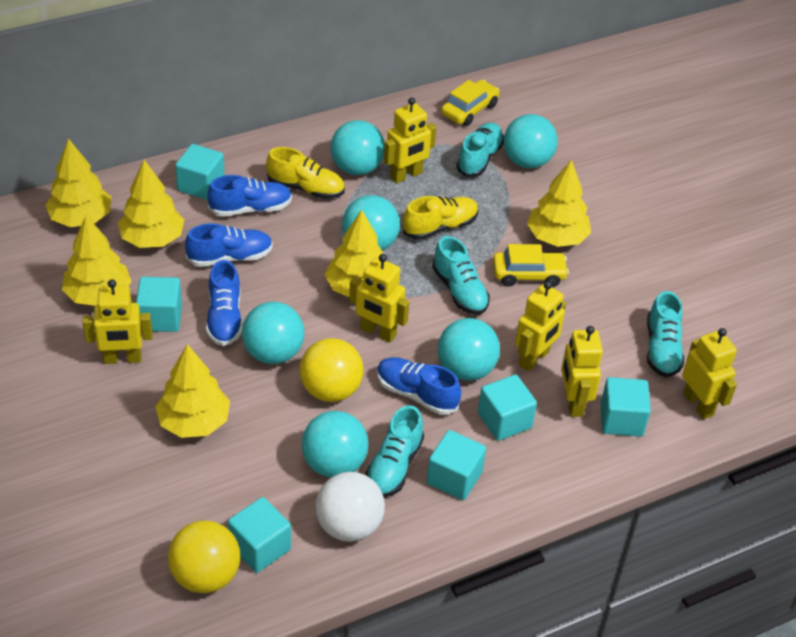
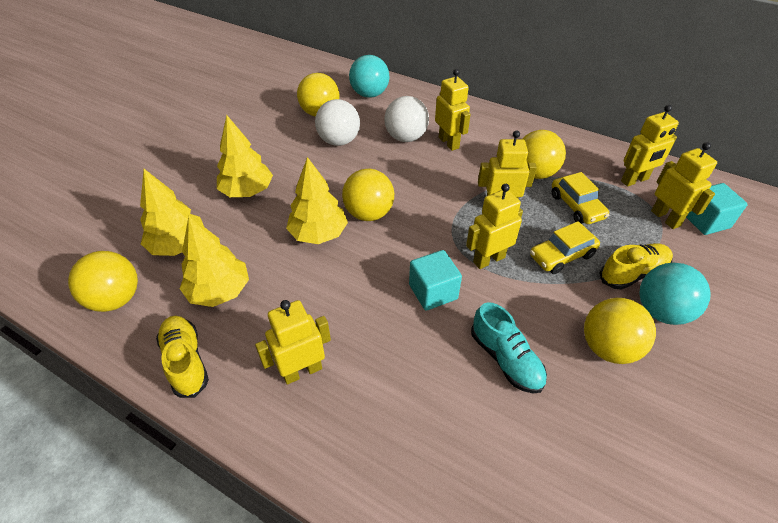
blue shoe: 4 -> 0
turquoise ball: 6 -> 2
turquoise cube: 6 -> 2
turquoise shoe: 4 -> 1
white ball: 1 -> 2
yellow ball: 2 -> 5
yellow tree: 6 -> 4

